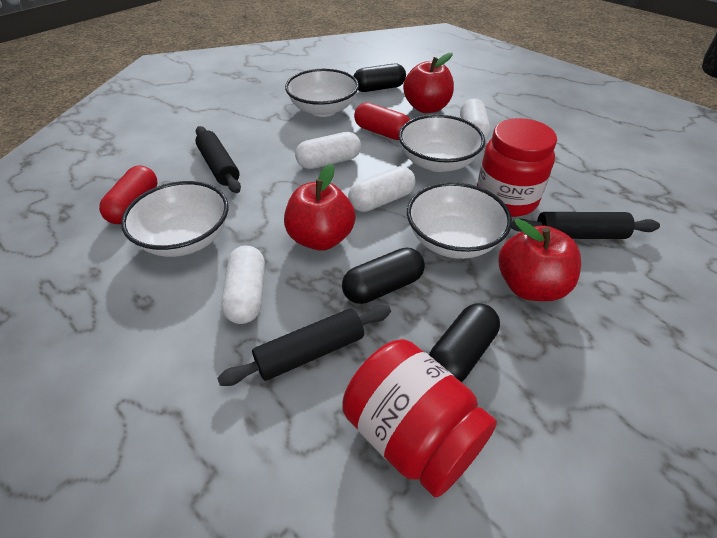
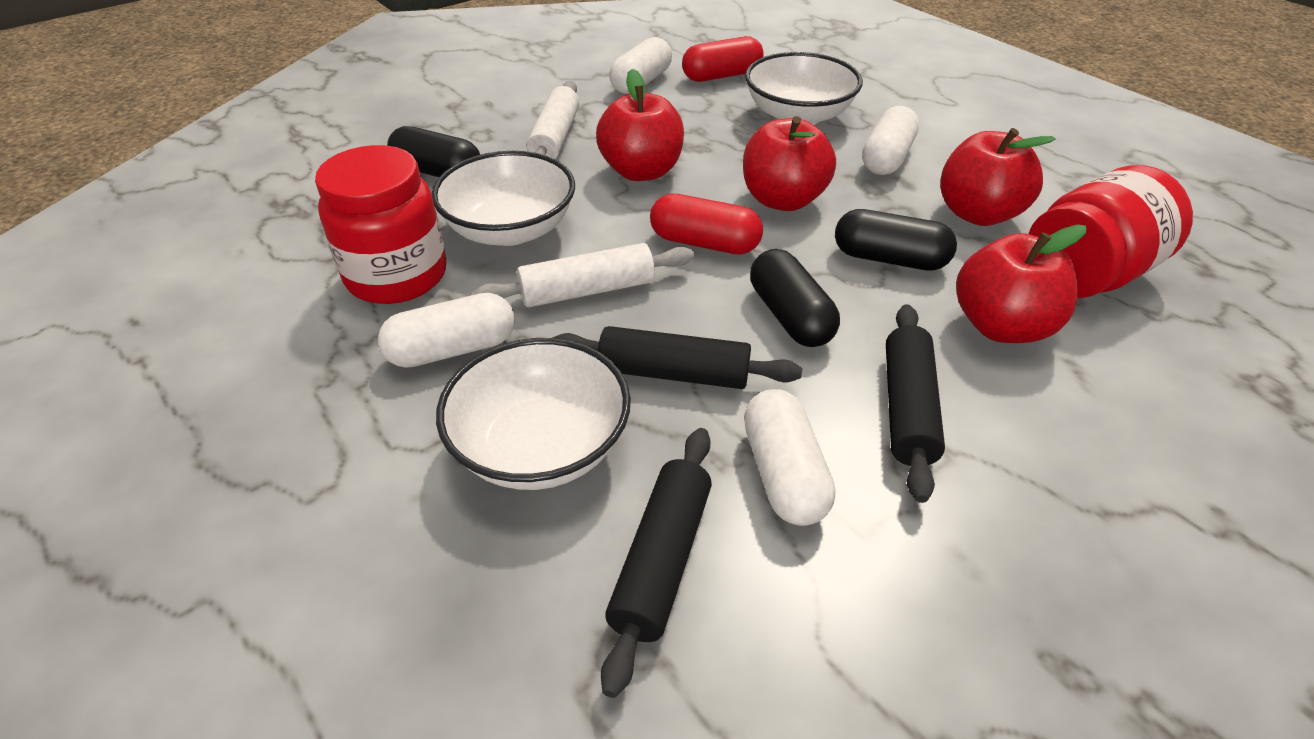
red apple: 3 -> 4
white bowl: 4 -> 3
white rolling pin: 0 -> 2

